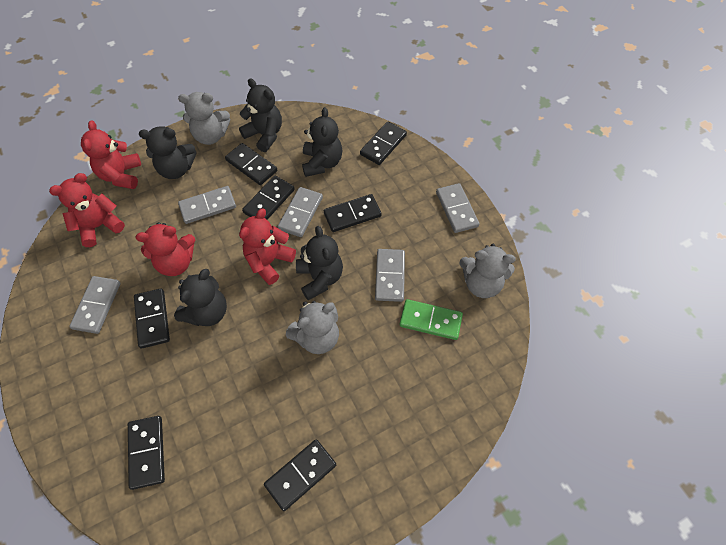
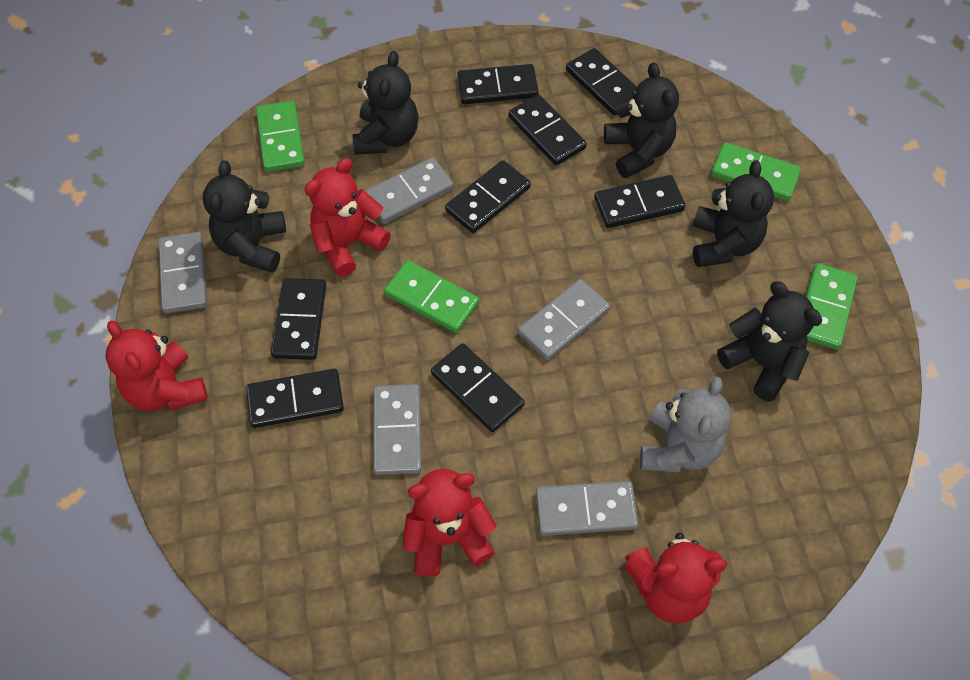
black domino: 7 -> 8
green domino: 1 -> 4
grey teddy bear: 3 -> 1

